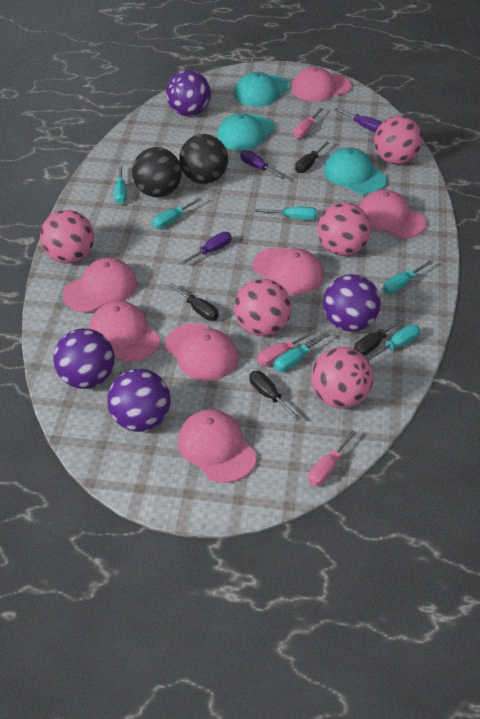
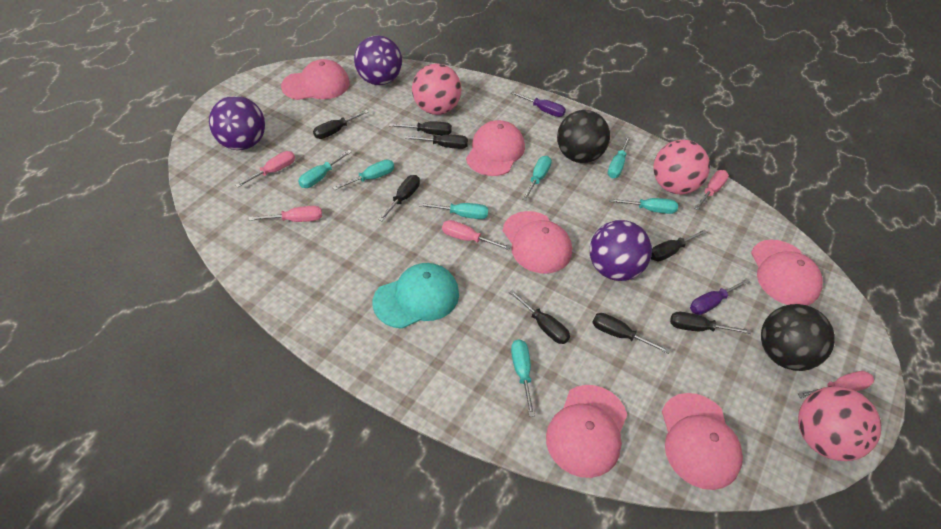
black screwdriver: 4 -> 8
pink ball: 5 -> 3
pink cap: 7 -> 6
pink screwdriver: 3 -> 5
purple ball: 4 -> 3
purple screwdriver: 3 -> 2
turquoise cap: 3 -> 1
turquoise screwdriver: 6 -> 7

